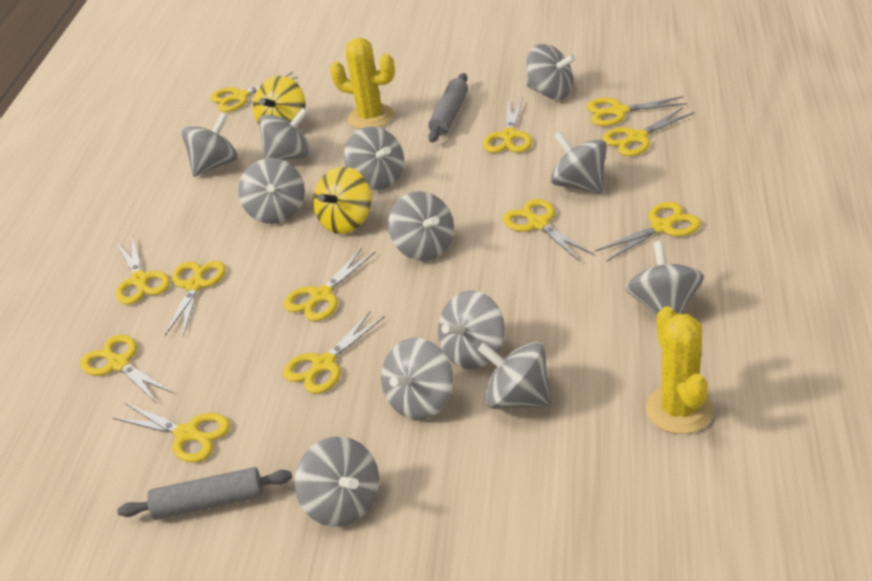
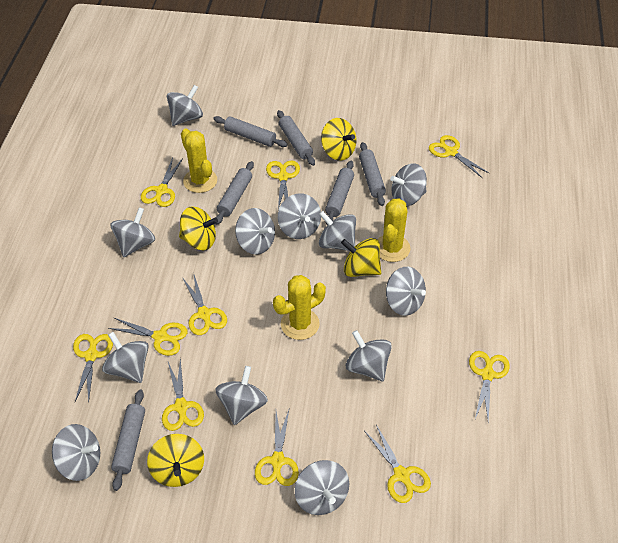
grey rolling pin: 2 -> 6
yellow cactus: 2 -> 3
yellow scissors: 12 -> 10
yellow spinning top: 2 -> 4

